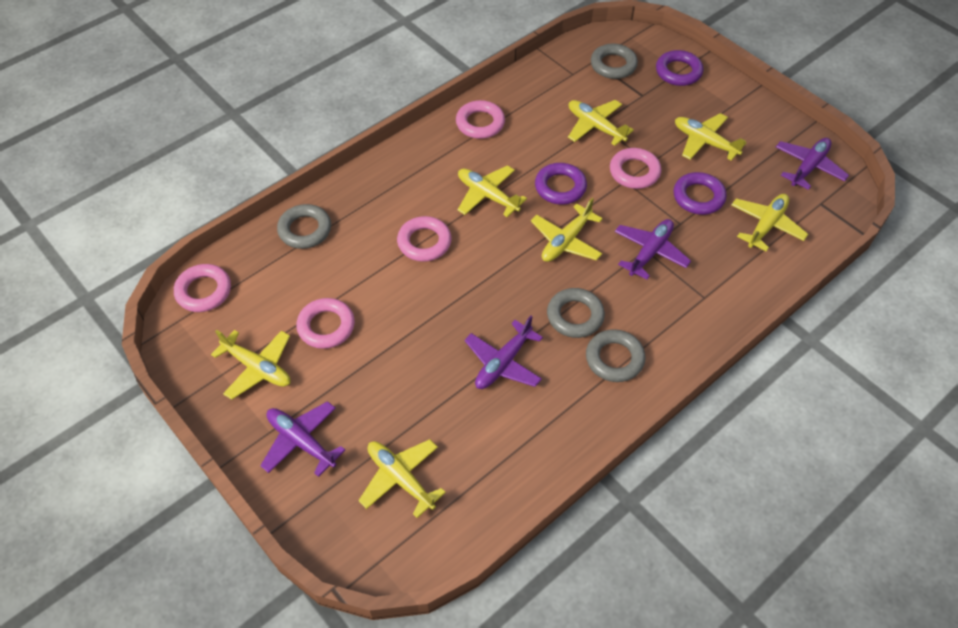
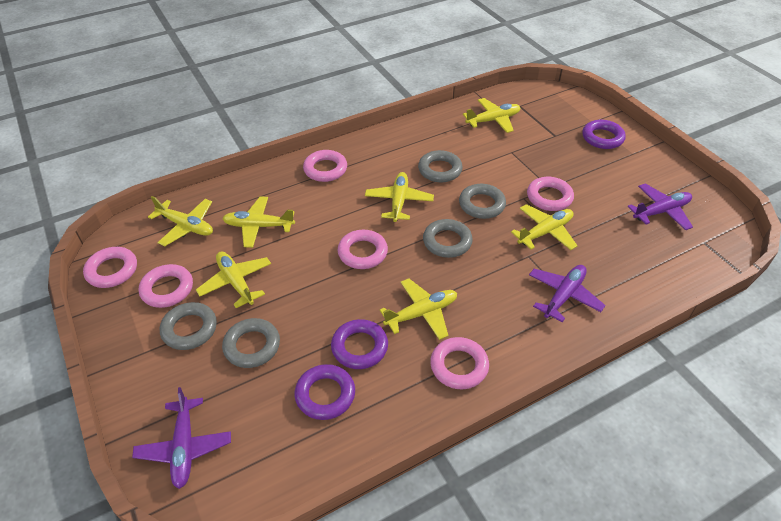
grey ring: 4 -> 5
pink ring: 5 -> 6
purple plane: 4 -> 3

